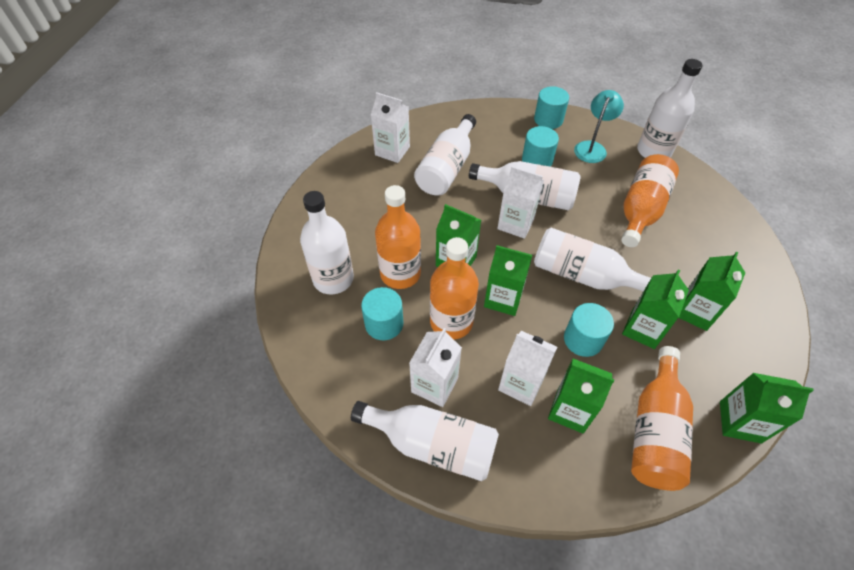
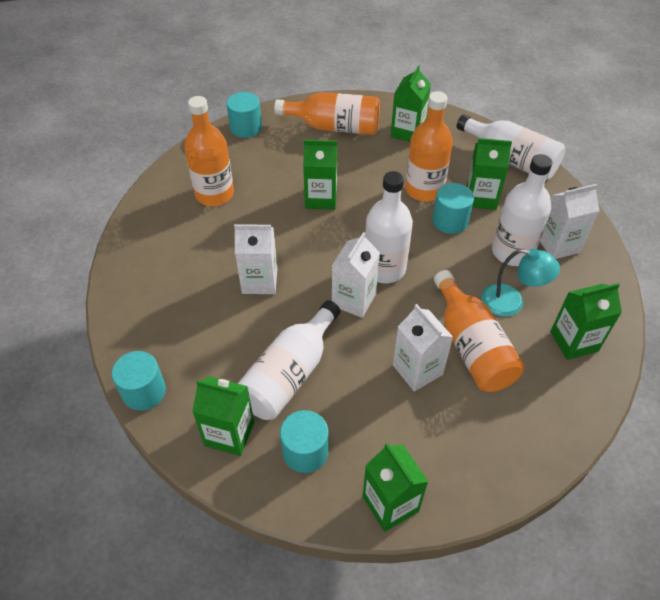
white bottle: 6 -> 4

